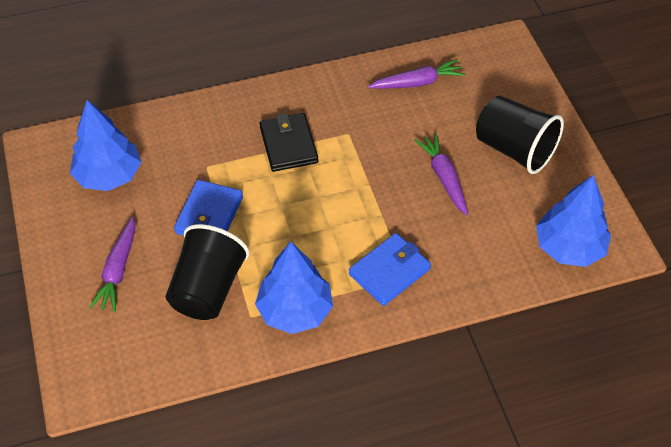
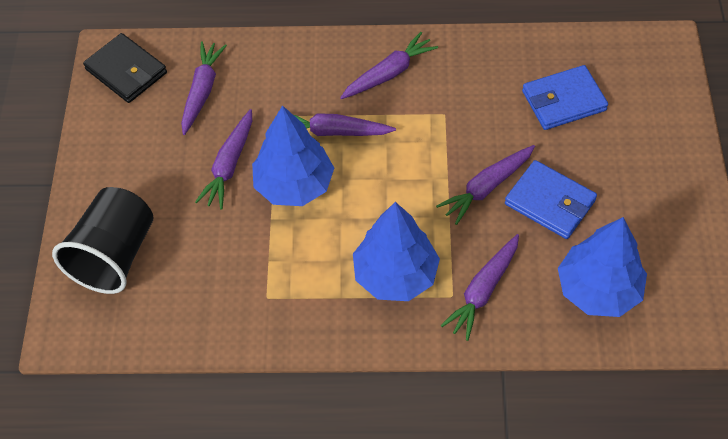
black cup: 2 -> 1
purple carrot: 3 -> 6

